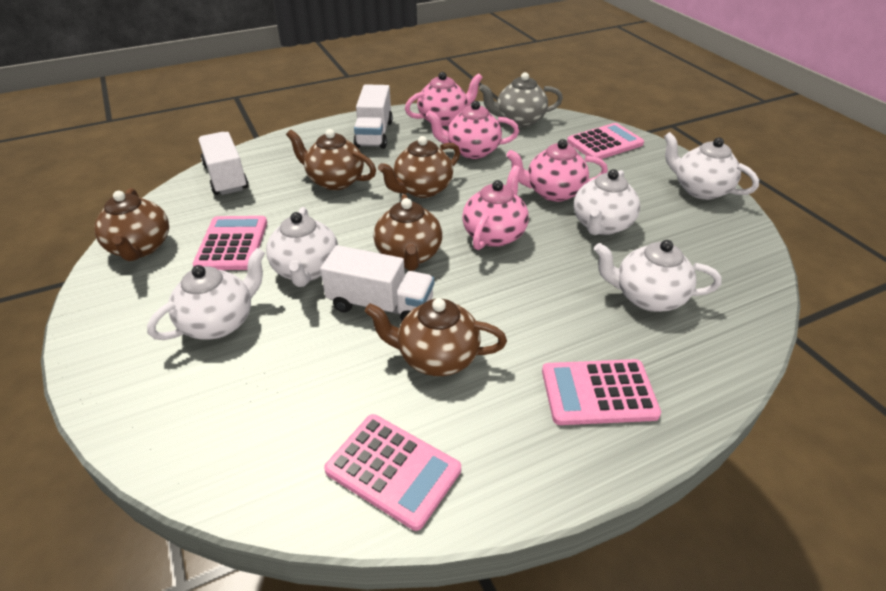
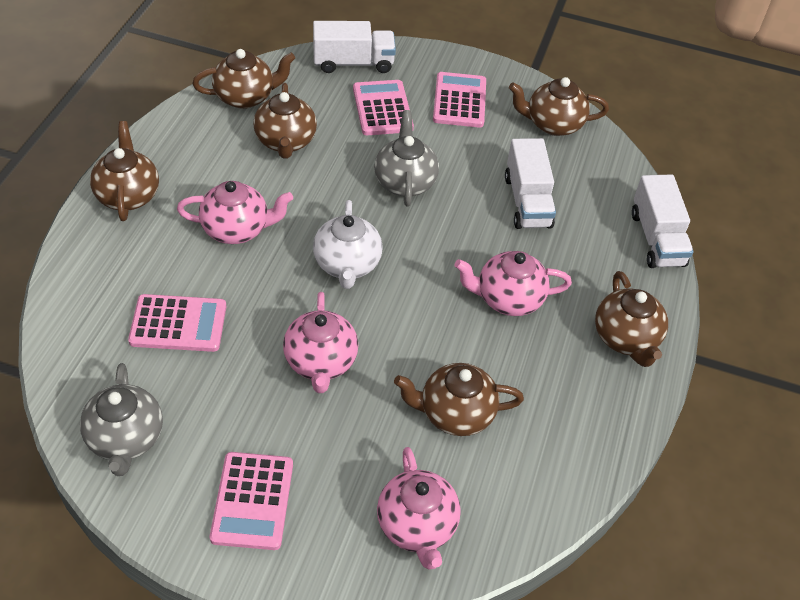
brown teapot: 5 -> 6
grey teapot: 1 -> 2
white teapot: 5 -> 1

